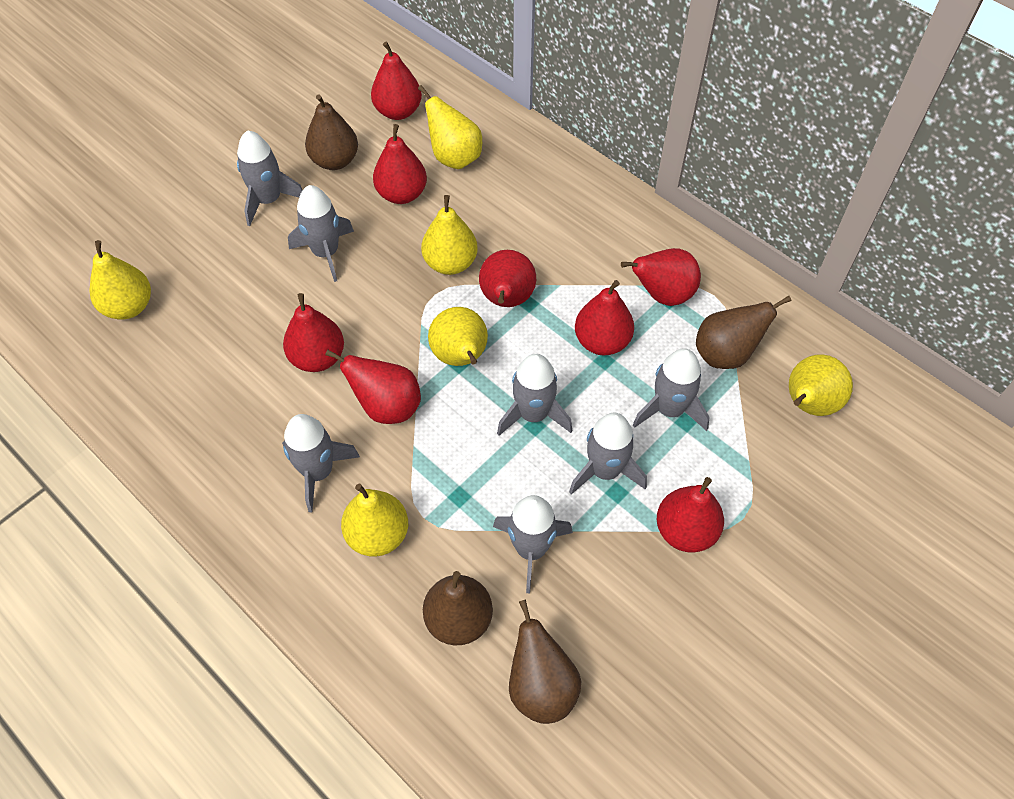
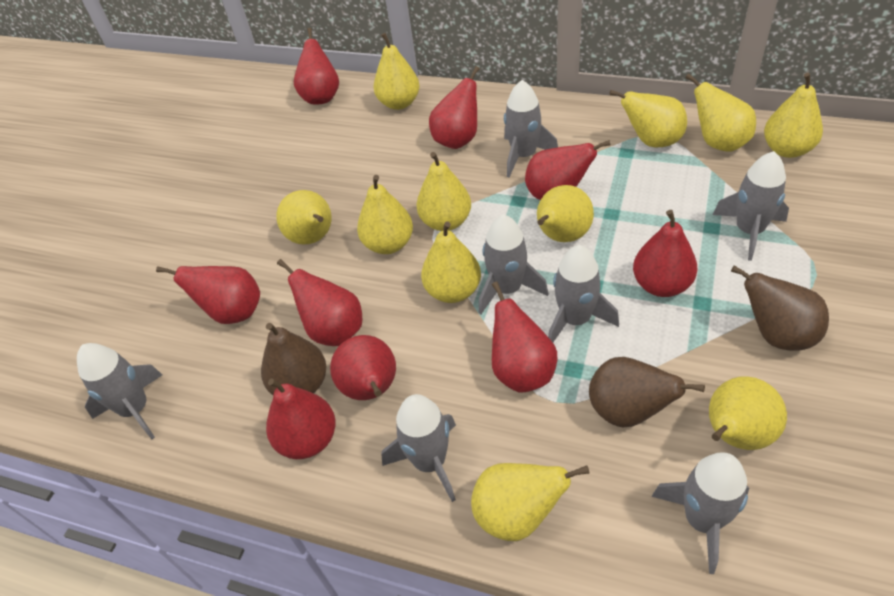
brown pear: 4 -> 3
red pear: 8 -> 9
yellow pear: 6 -> 11

